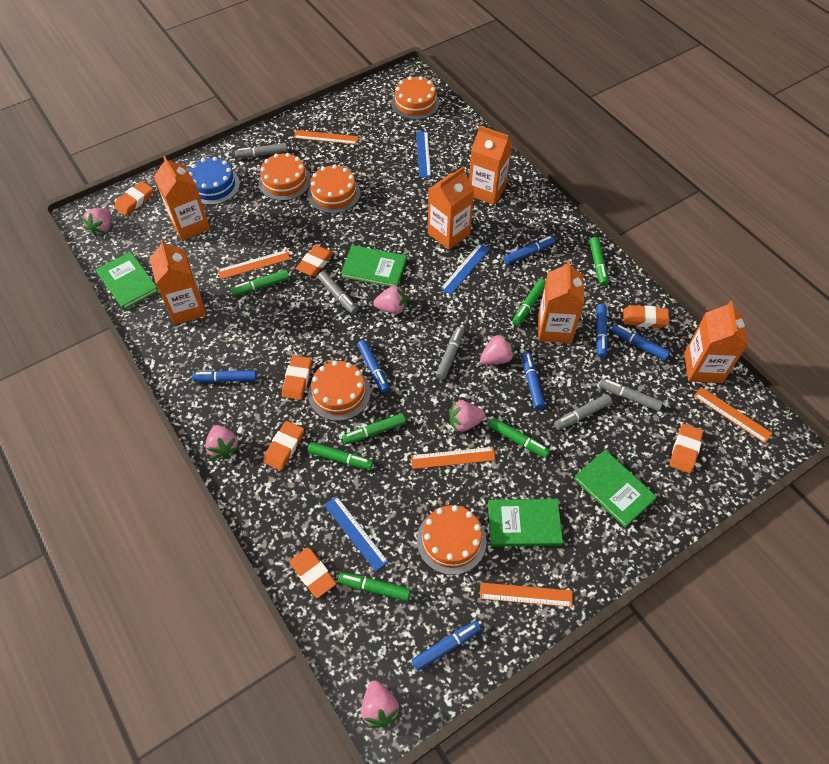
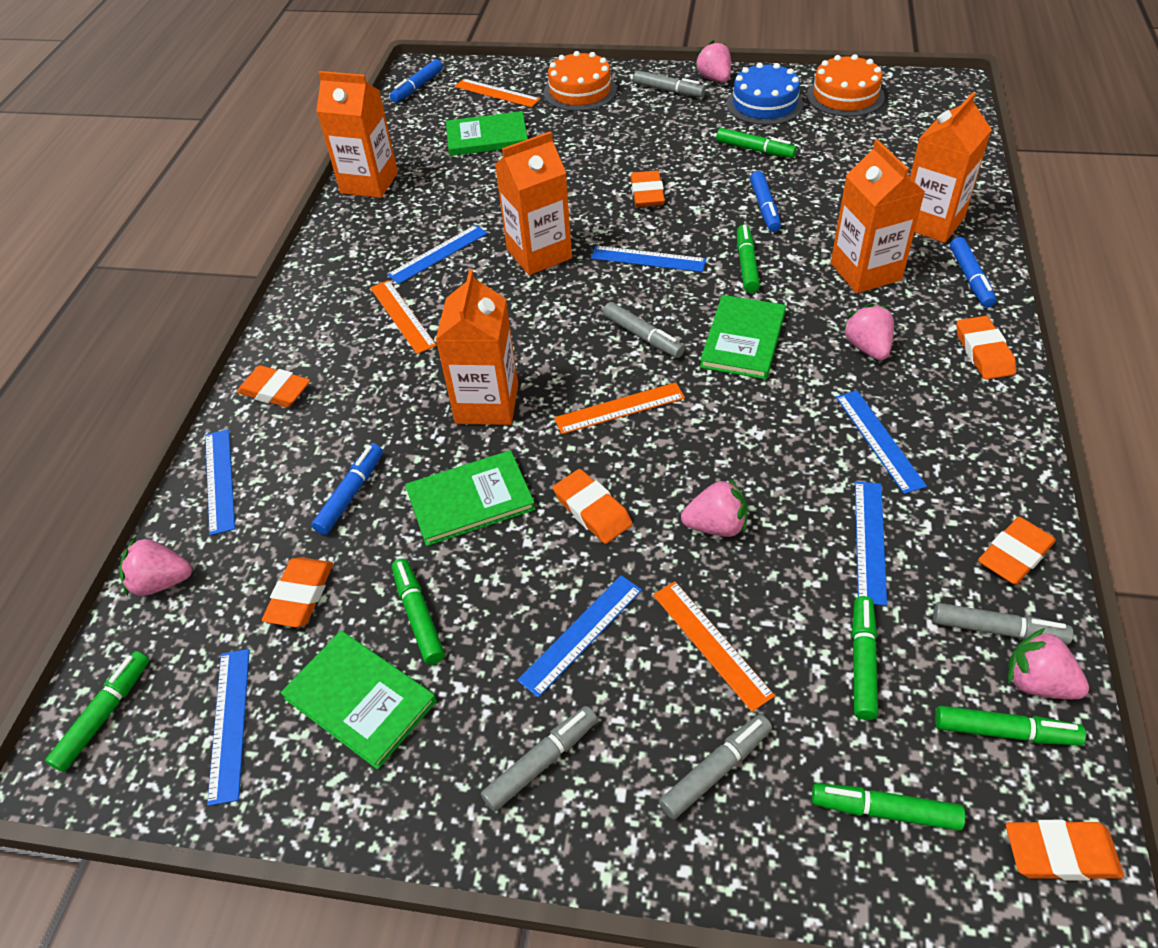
blue marker: 7 -> 4
blue ruler: 3 -> 7
orange cake: 5 -> 2
orange carton: 6 -> 5
orange ruler: 5 -> 4
pink strawberry: 6 -> 5

